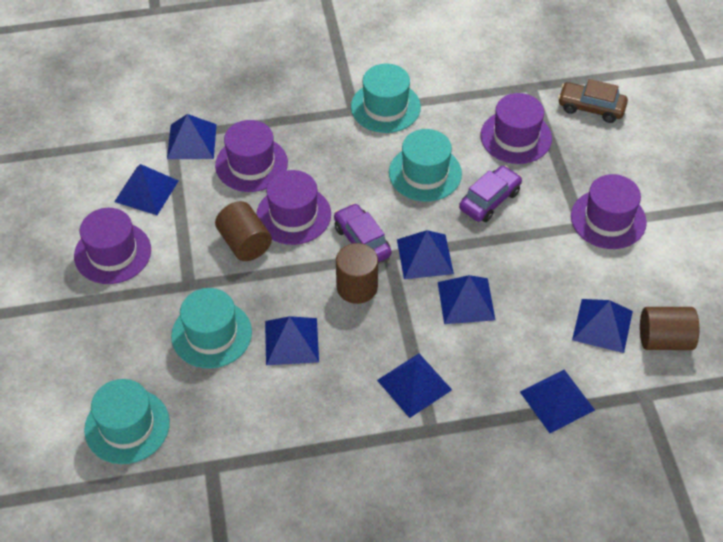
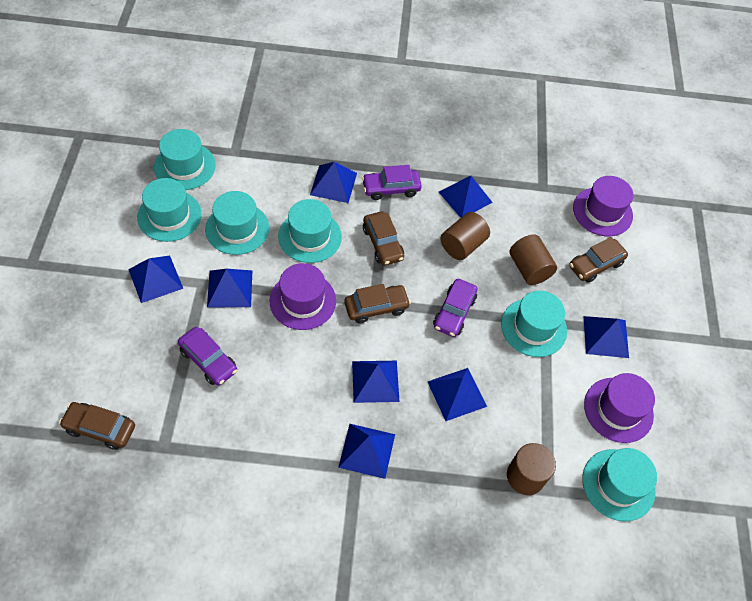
brown car: 1 -> 4
purple car: 2 -> 3
purple hat: 5 -> 3
turquoise hat: 4 -> 6

